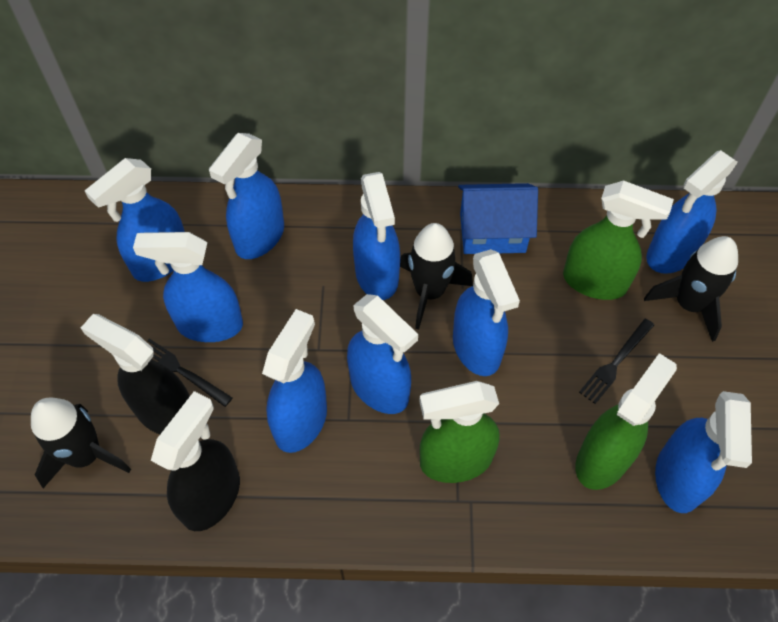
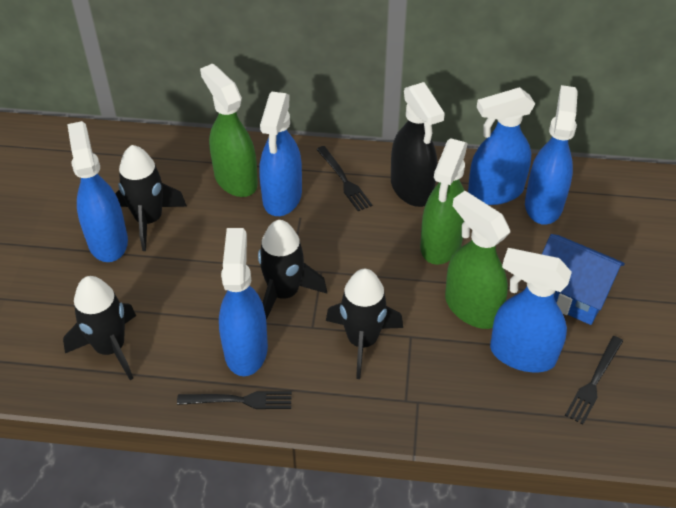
black fork: 2 -> 3
black rocket: 3 -> 4
black spray bottle: 2 -> 1
blue spray bottle: 9 -> 6

